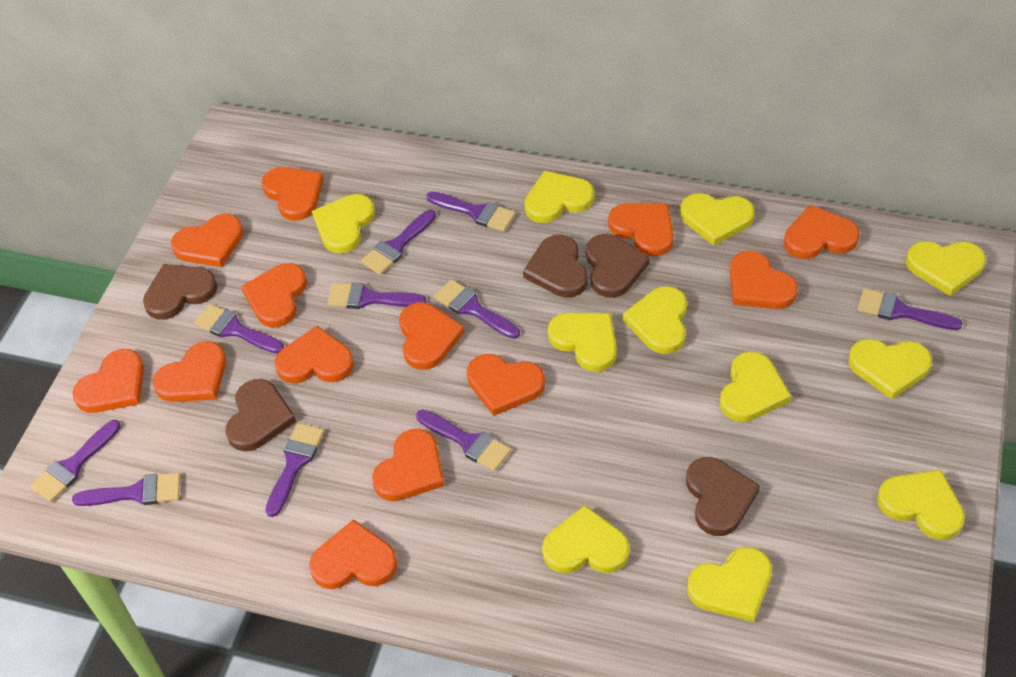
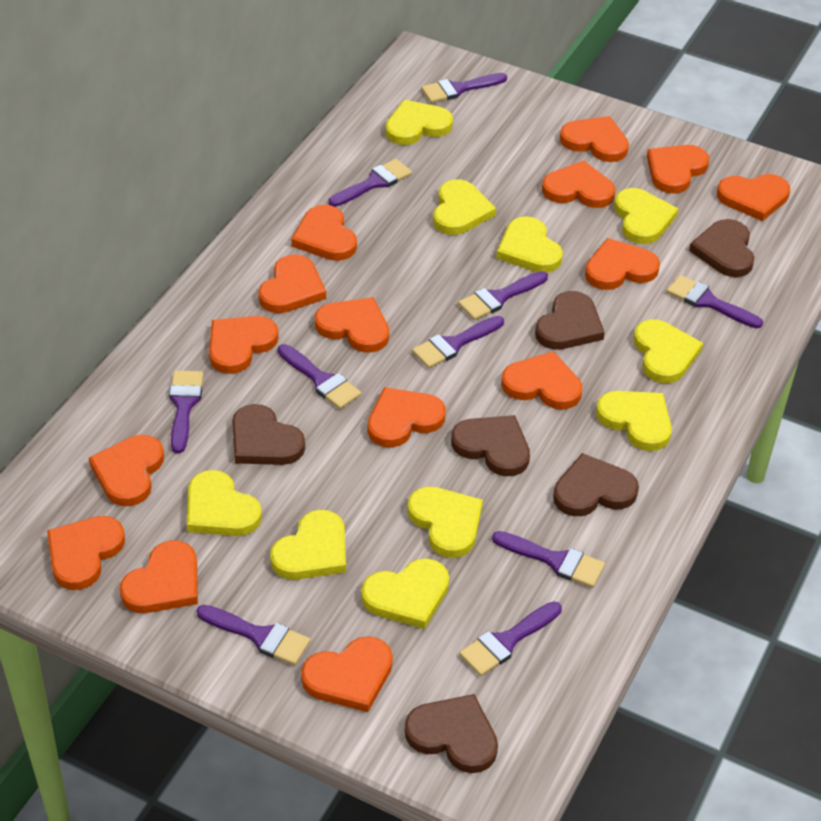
brown heart: 5 -> 6
orange heart: 13 -> 15
yellow heart: 11 -> 10

